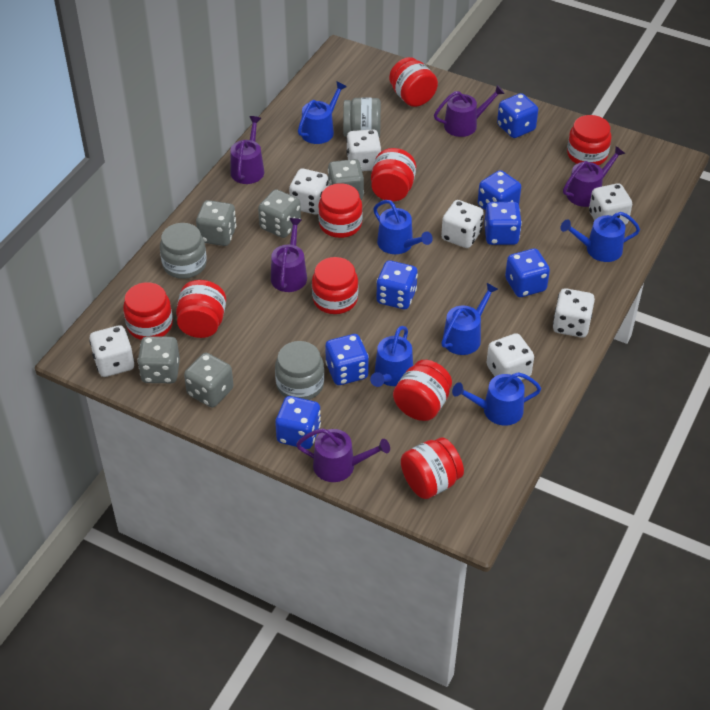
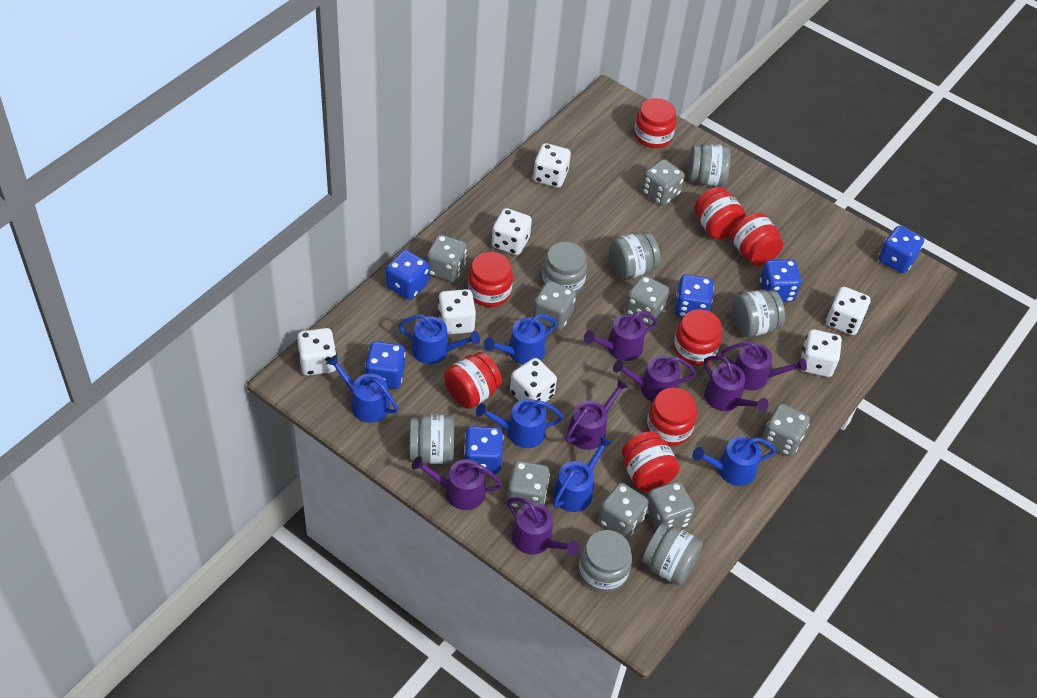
blue dice: 7 -> 6
grey dice: 5 -> 8
grey jar: 3 -> 7
purple watering can: 5 -> 7
red jar: 9 -> 8

